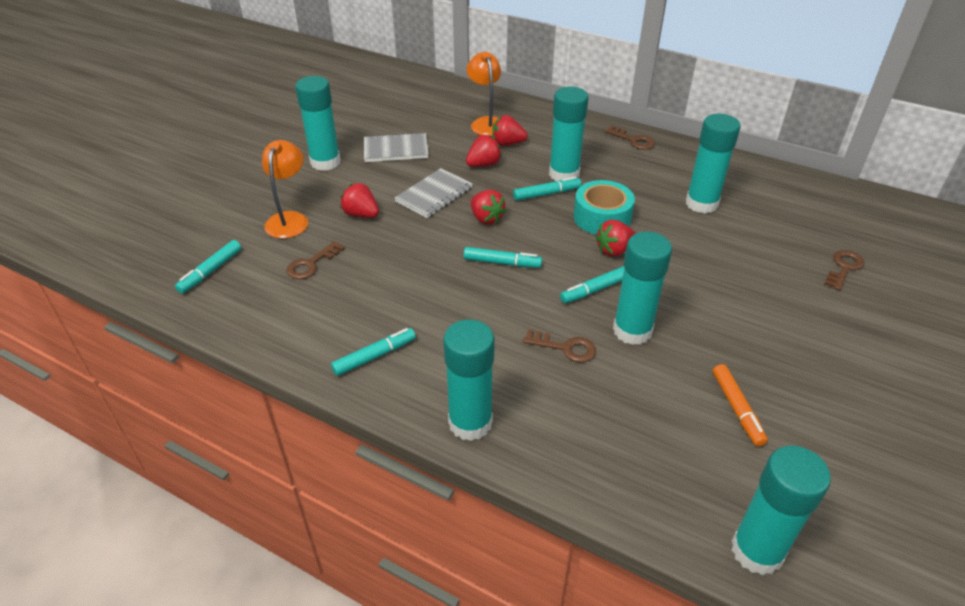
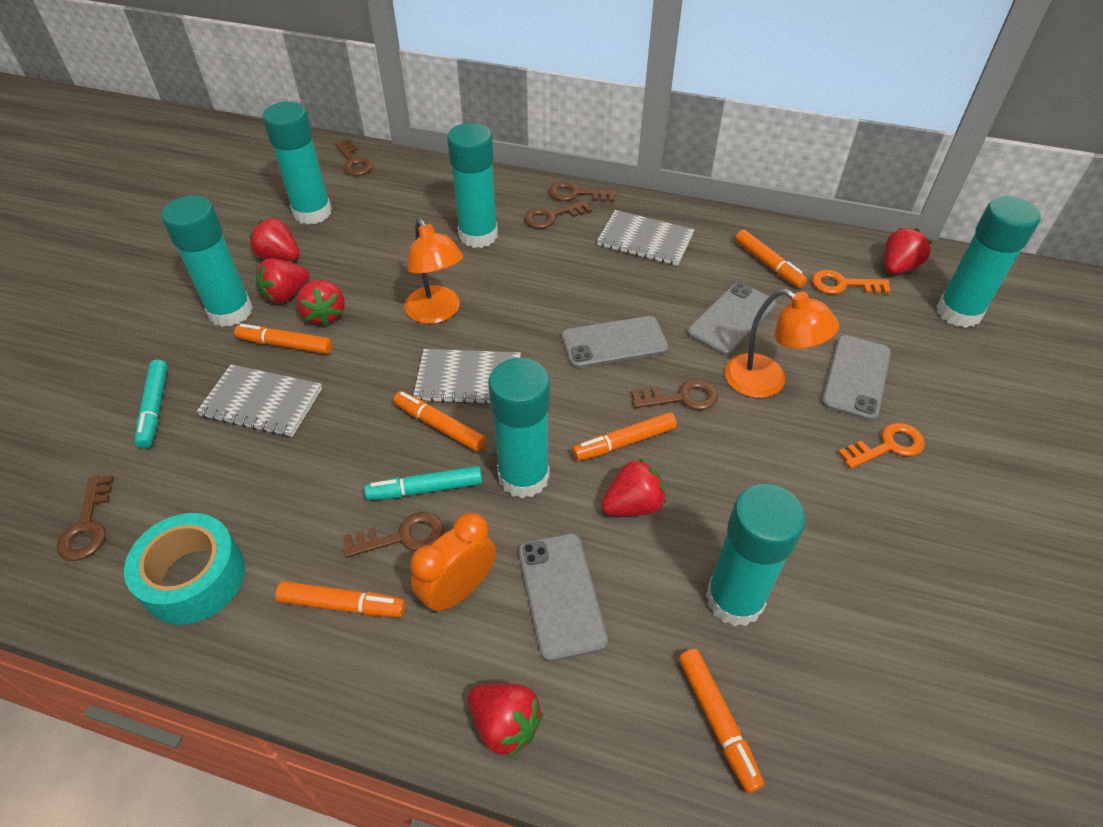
brown key: 4 -> 6
grey notebook: 2 -> 3
grey phone: 0 -> 4
orange clock: 0 -> 1
orange key: 0 -> 2
orange marker: 1 -> 6
red strawberry: 5 -> 6
turquoise marker: 5 -> 2

